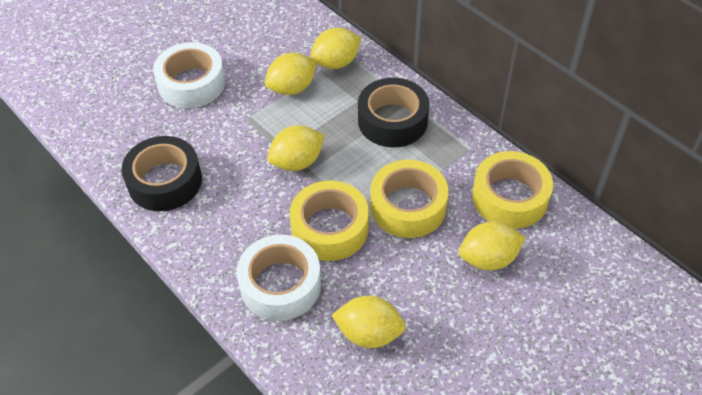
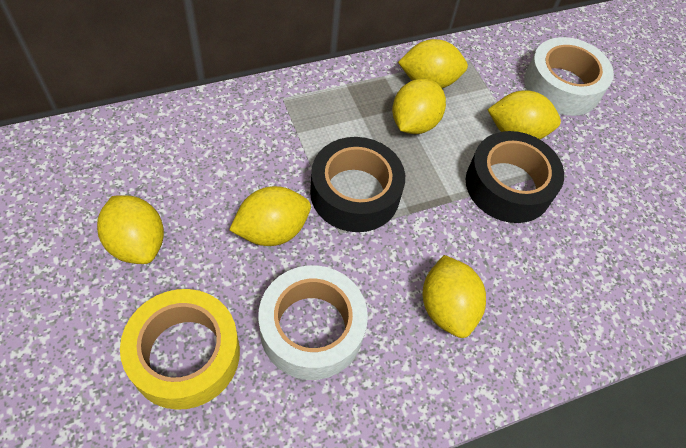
yellow lemon: 5 -> 6
yellow tape: 3 -> 1

